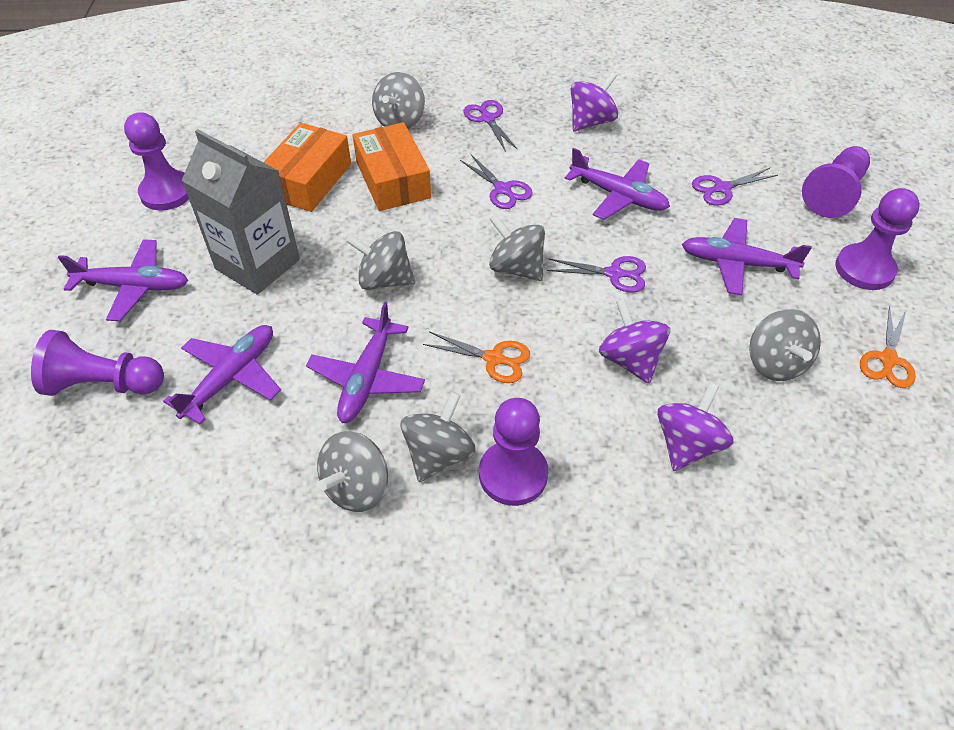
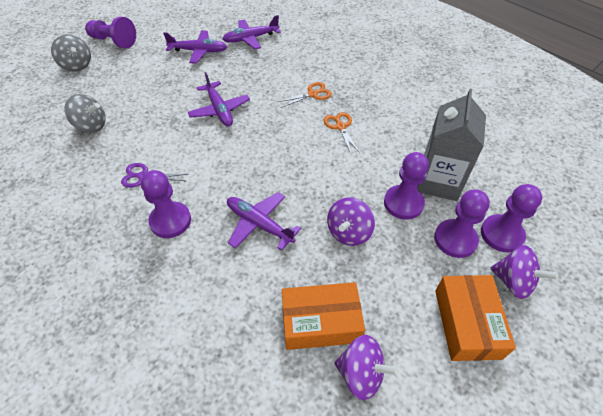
grey spinning top: 6 -> 2
purple plane: 5 -> 4
purple scissors: 4 -> 1

